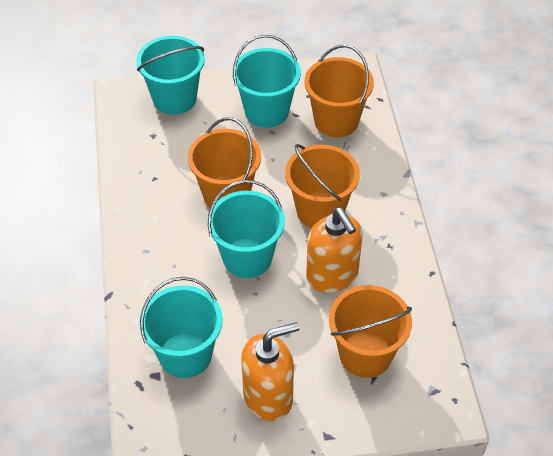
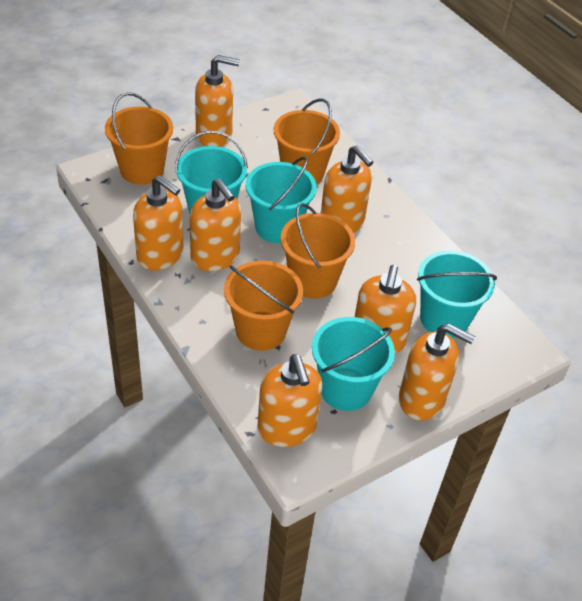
orange soap dispenser: 2 -> 7

